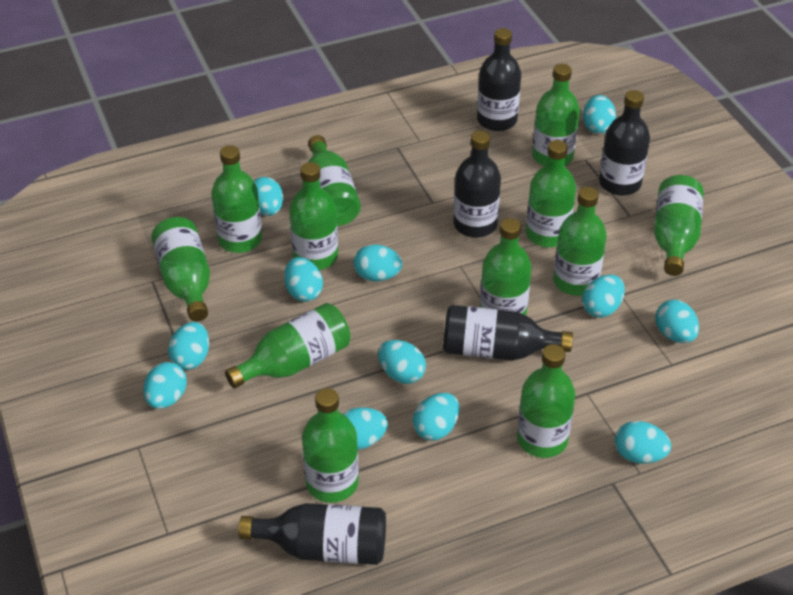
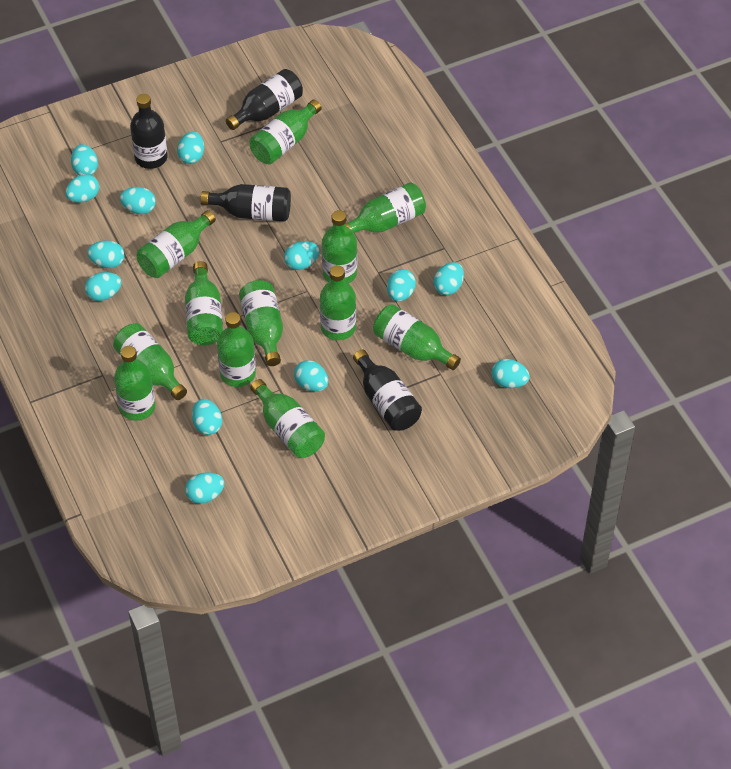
black bottle: 5 -> 4
turquoise egg: 12 -> 13

